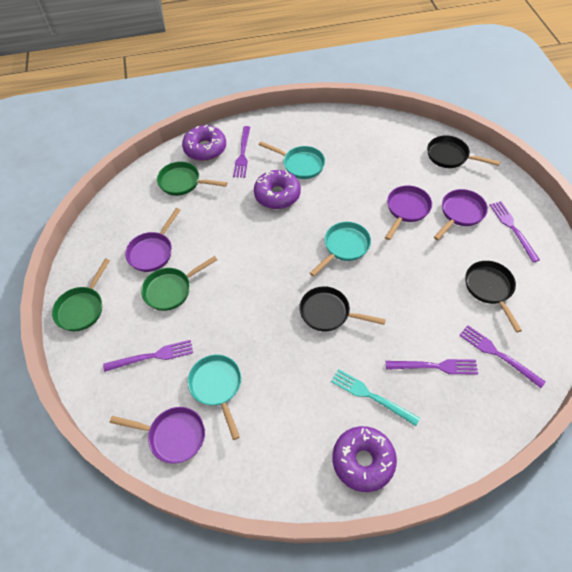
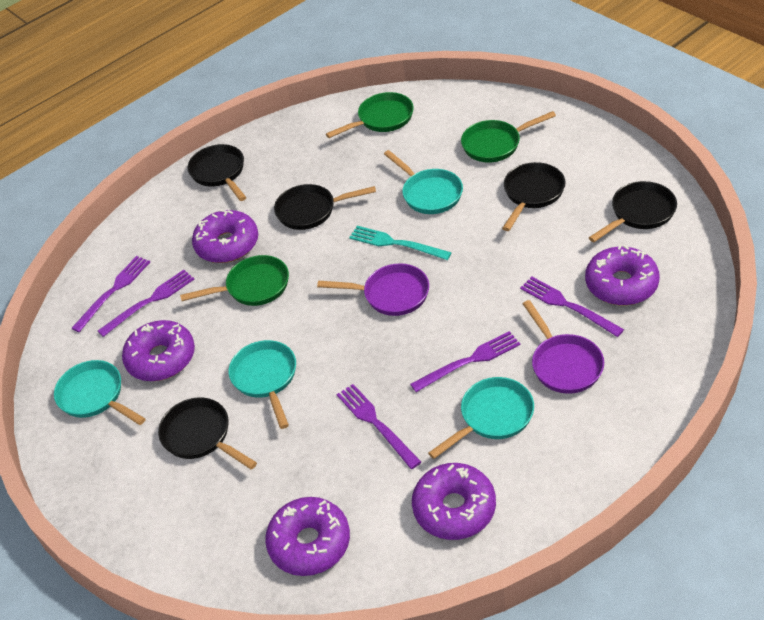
black pan: 3 -> 5
purple donut: 3 -> 5
purple pan: 4 -> 2
turquoise pan: 3 -> 4

